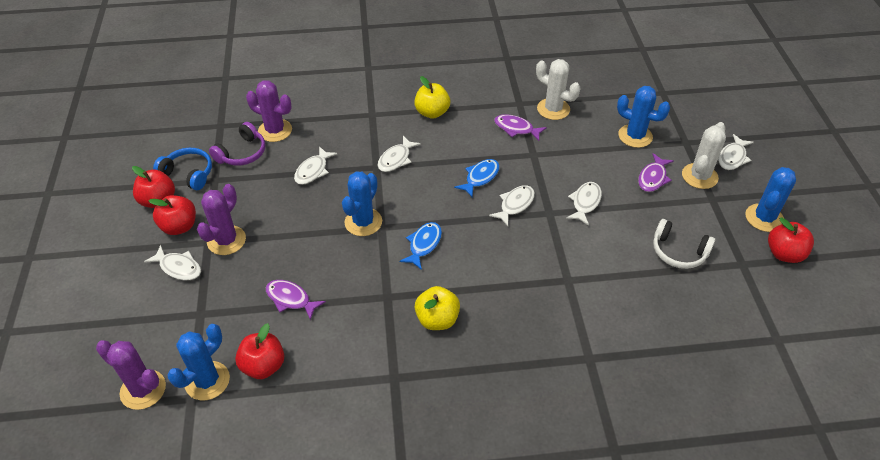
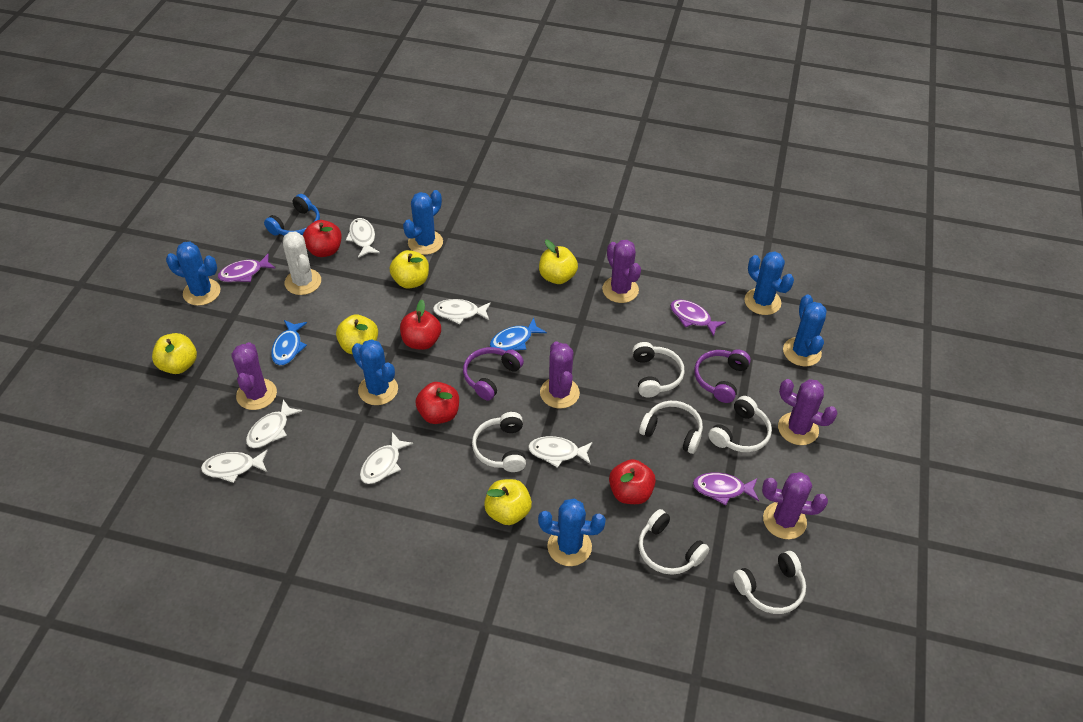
blue cactus: 4 -> 6
purple cactus: 3 -> 5
purple headphones: 1 -> 2
white cactus: 2 -> 1
white headphones: 1 -> 6
yellow apple: 2 -> 5

